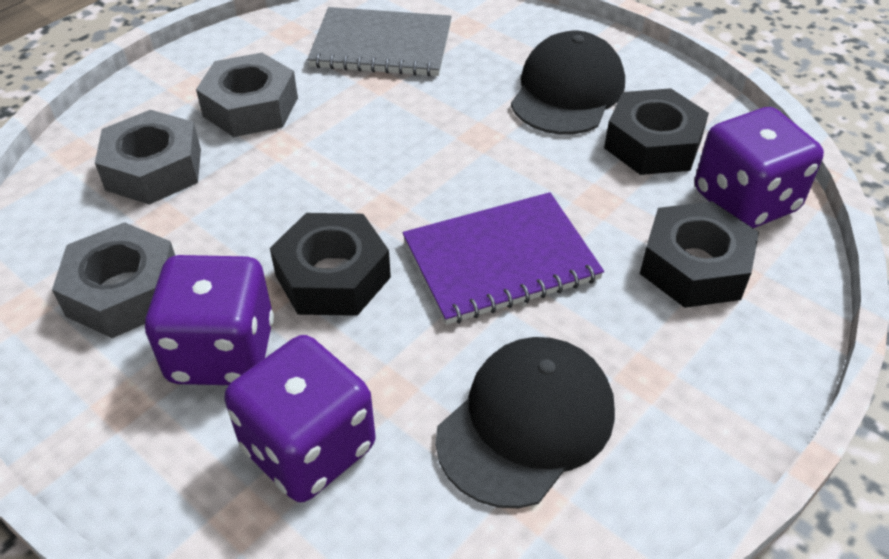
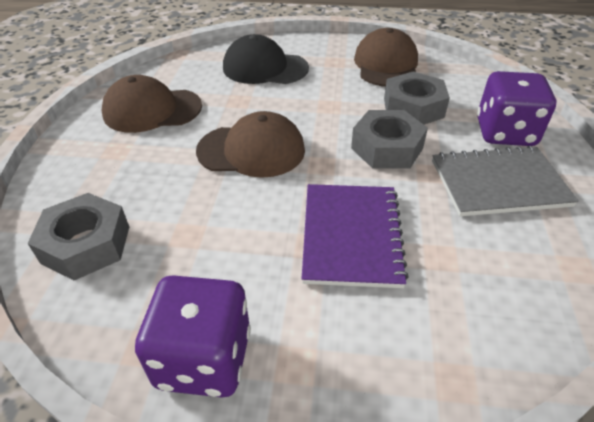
black cap: 2 -> 1
black nut: 3 -> 0
brown cap: 0 -> 3
purple dice: 3 -> 2

